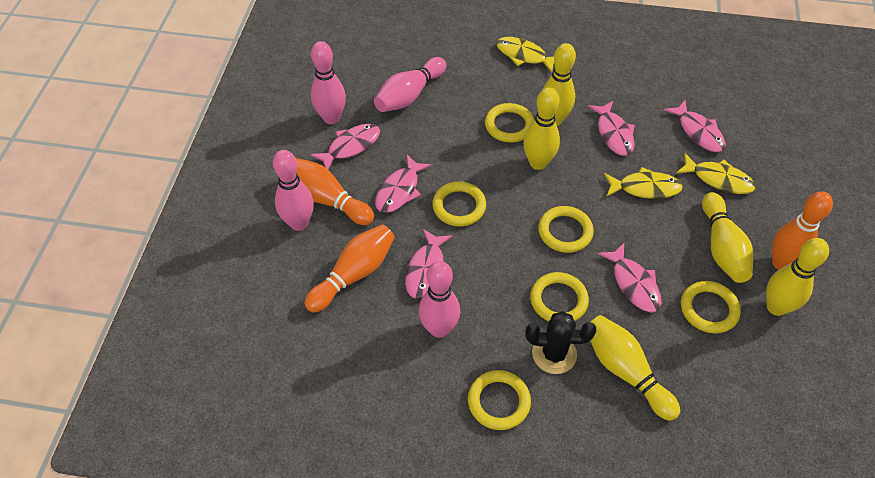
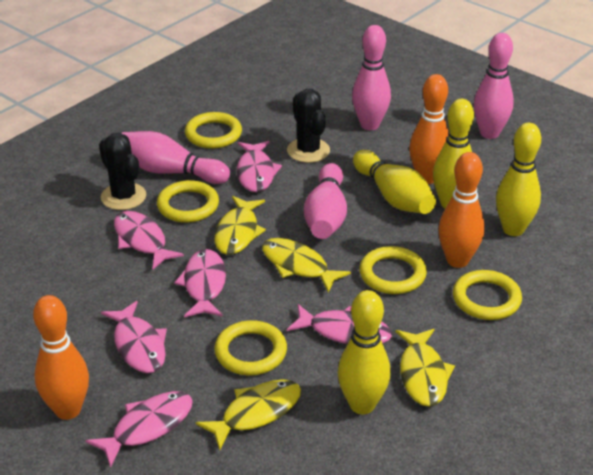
black cactus: 1 -> 2
yellow bowling pin: 5 -> 4
yellow fish: 3 -> 4
yellow ring: 6 -> 5

